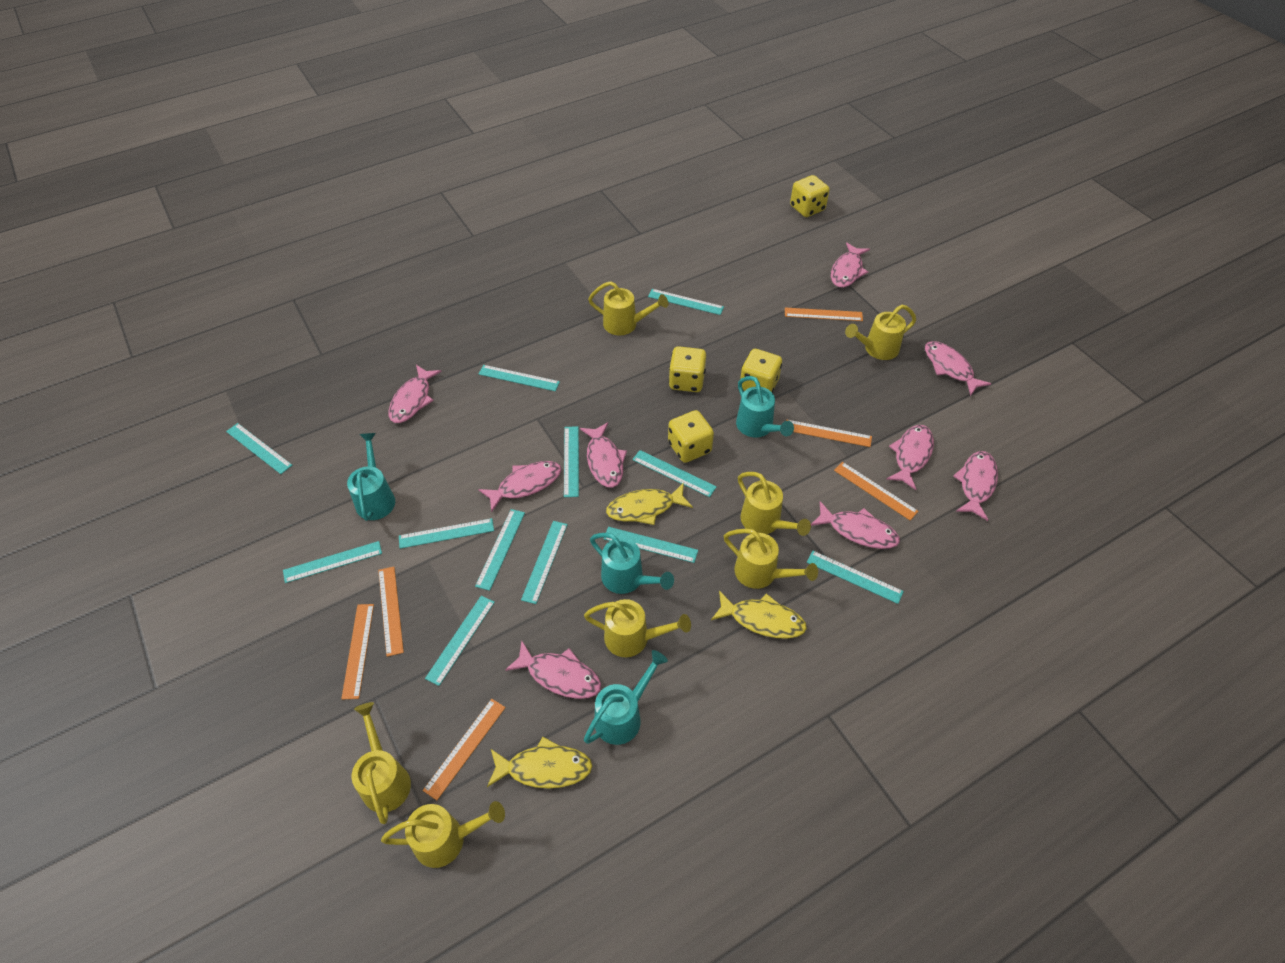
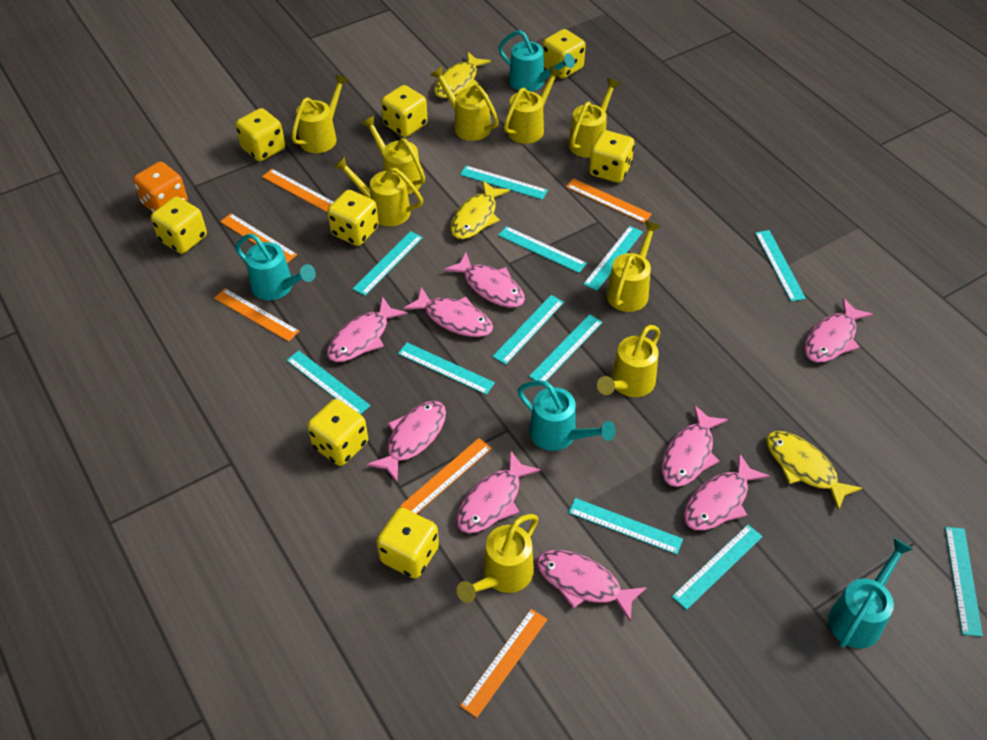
orange dice: 0 -> 1
yellow dice: 4 -> 8
yellow watering can: 7 -> 9

